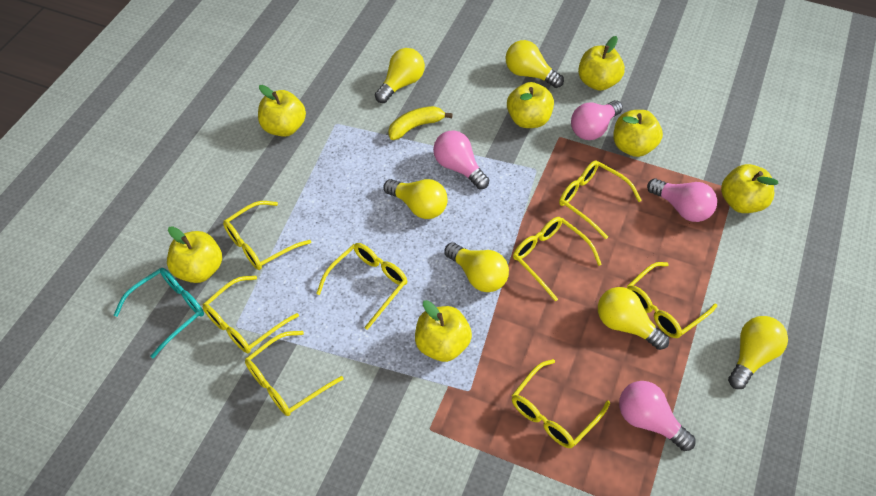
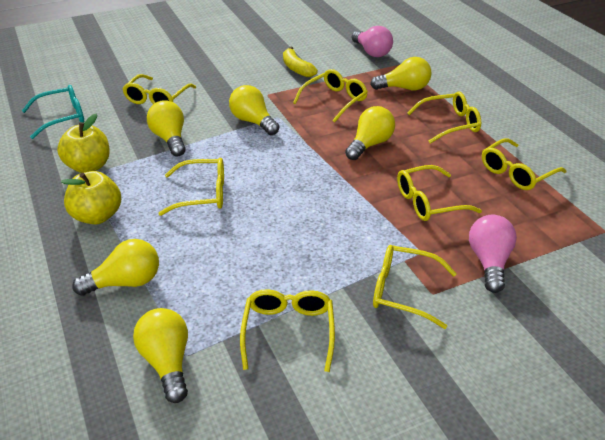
pink light bulb: 4 -> 2
yellow apple: 7 -> 2

